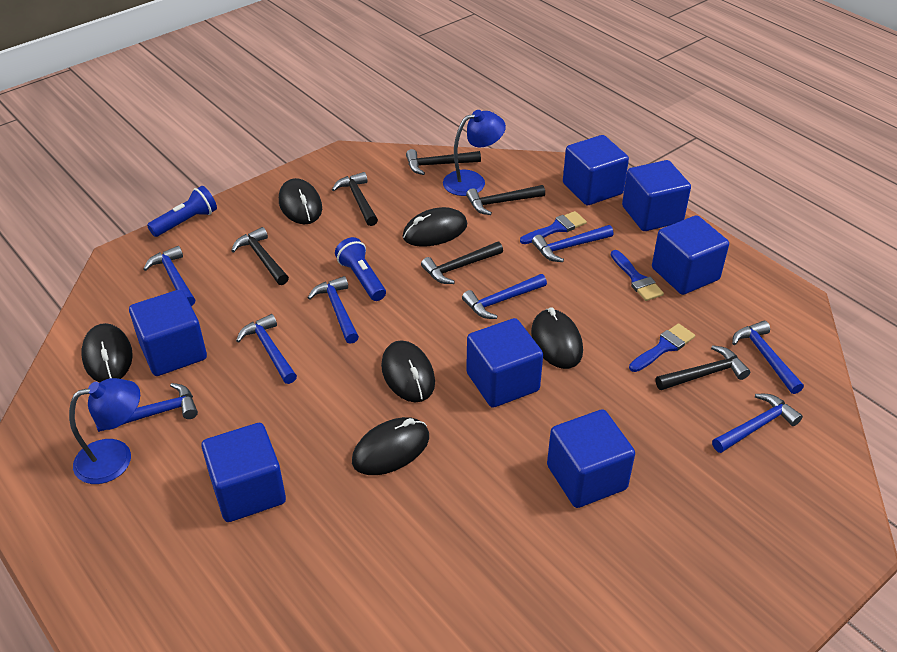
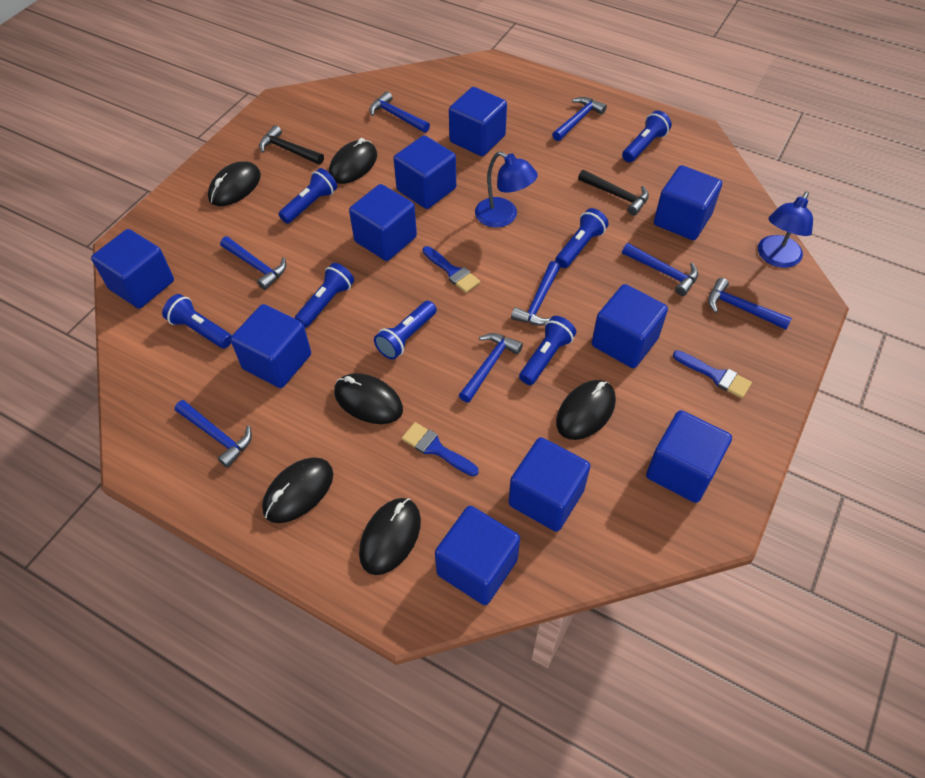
black hammer: 6 -> 2
blue cube: 7 -> 10
blue flashlight: 2 -> 7

